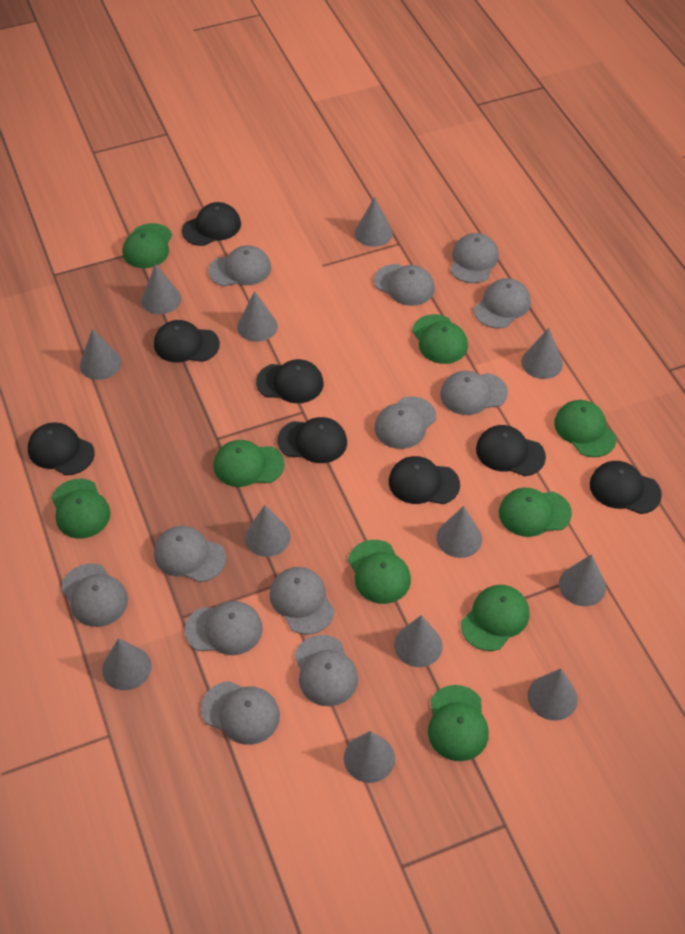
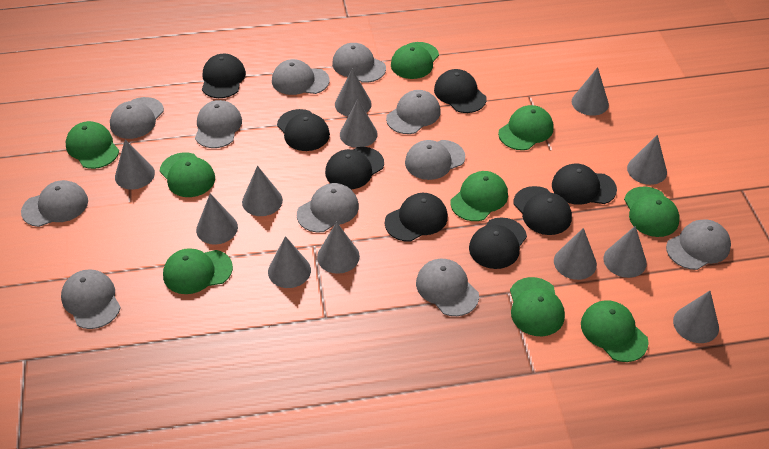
grey cap: 12 -> 11

